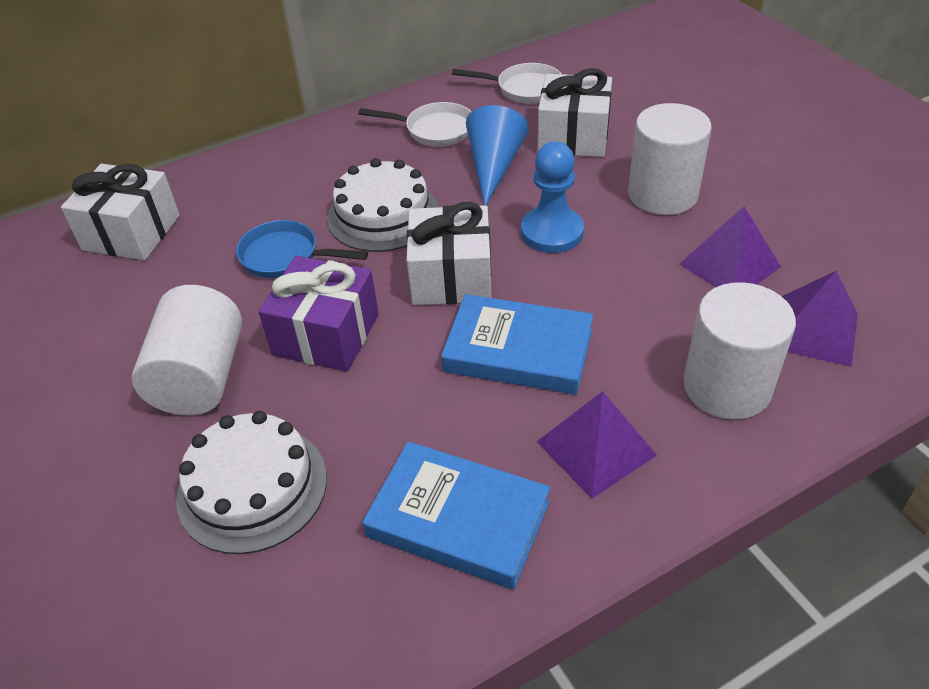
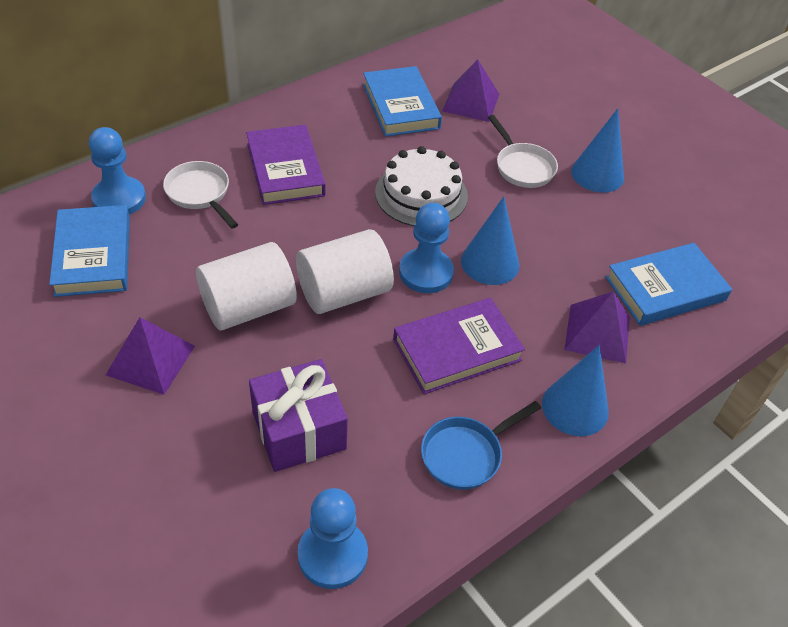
blue book: 2 -> 3
blue cone: 1 -> 3
blue pawn: 1 -> 3
purple book: 0 -> 2
white cake: 2 -> 1
white cylinder: 3 -> 2
white gift: 3 -> 0

